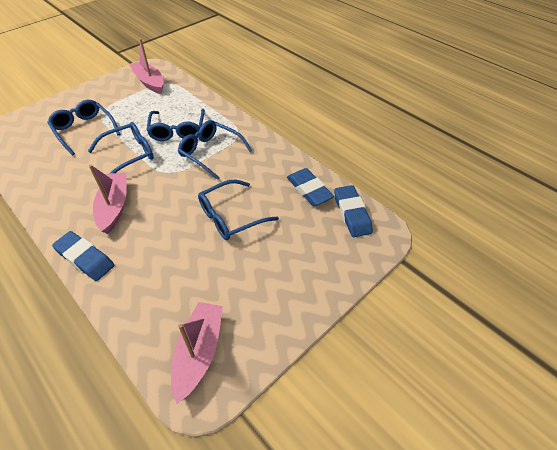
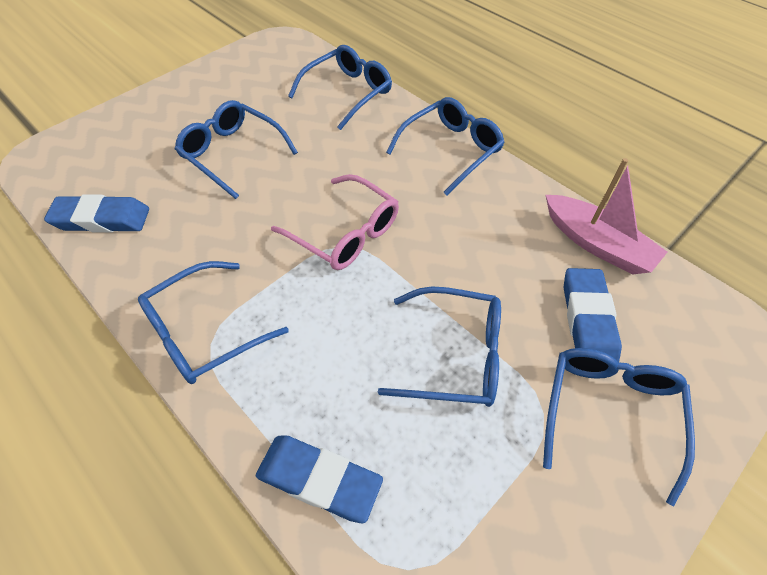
blue glasses: 5 -> 6
pink boat: 3 -> 1
pink glasses: 0 -> 1

